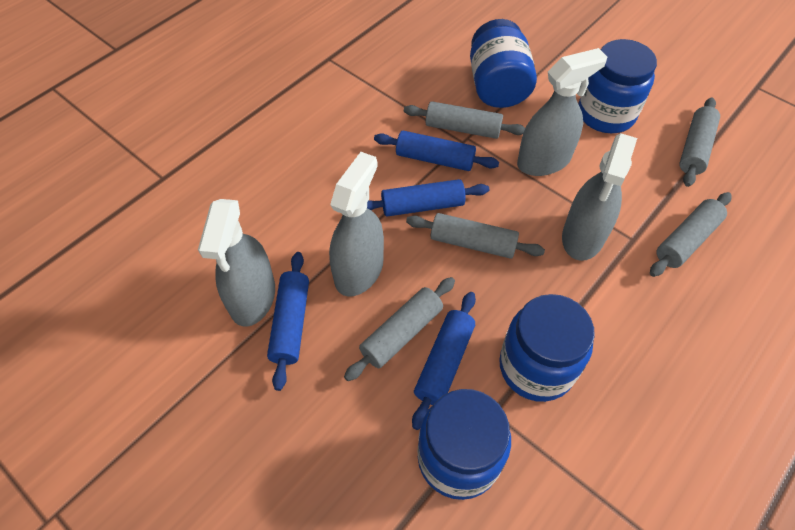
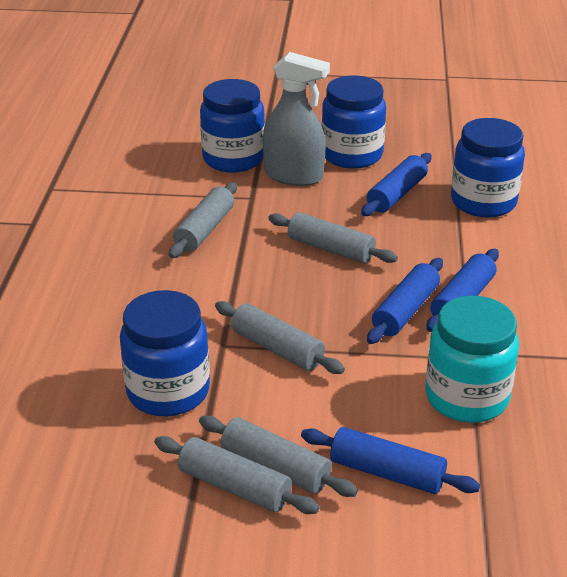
grey spray bottle: 4 -> 1
turquoise jar: 0 -> 1

